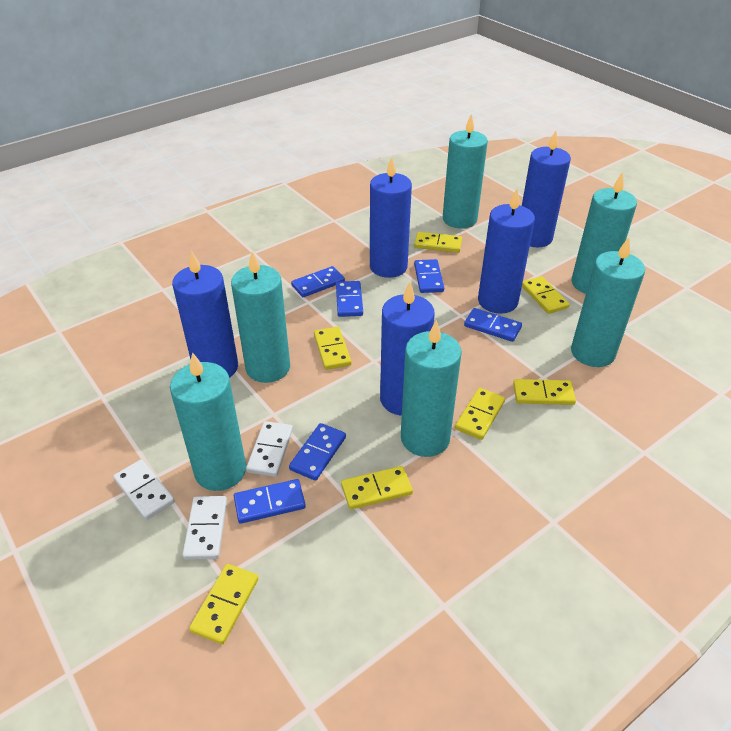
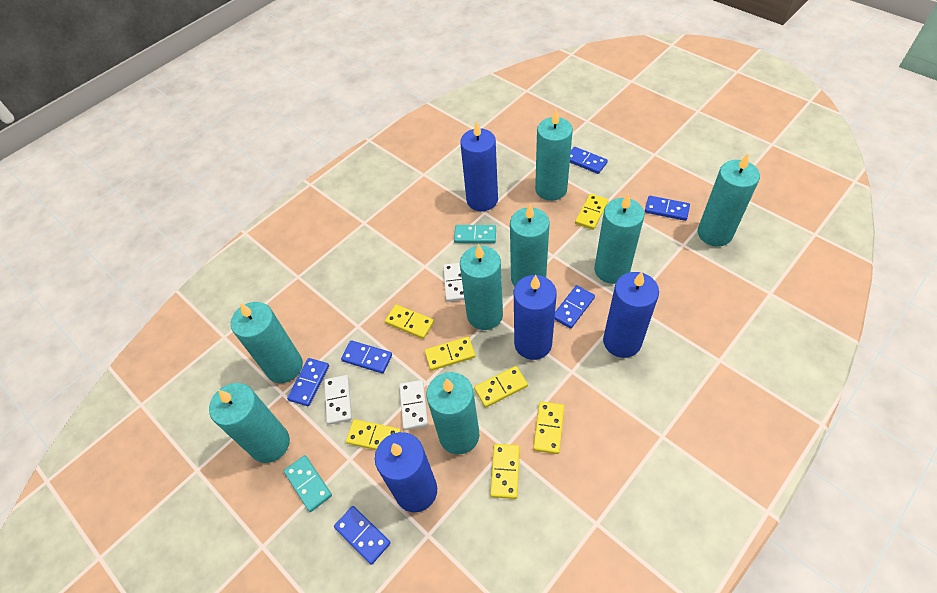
blue candle: 5 -> 4
turquoise candle: 6 -> 8
turquoise domino: 0 -> 2

